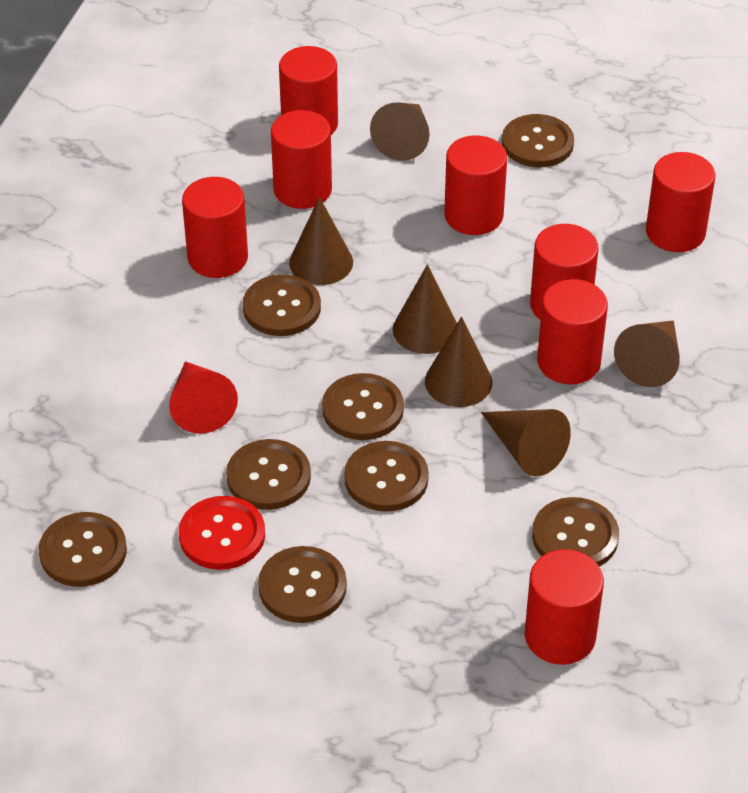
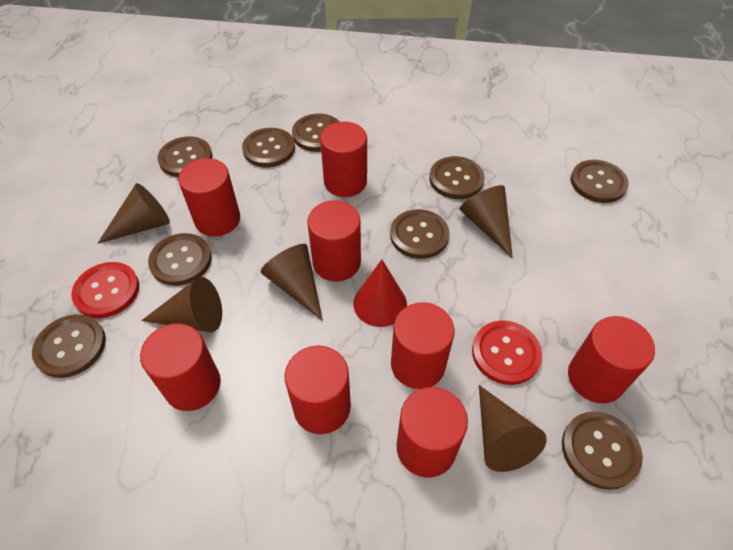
brown button: 8 -> 9
brown cone: 6 -> 5
red button: 1 -> 2

